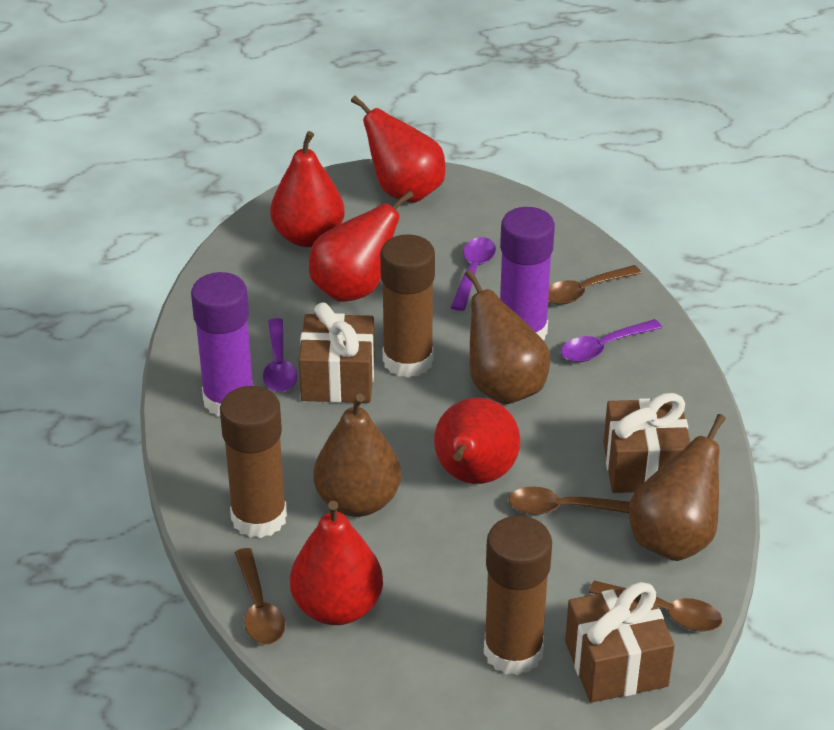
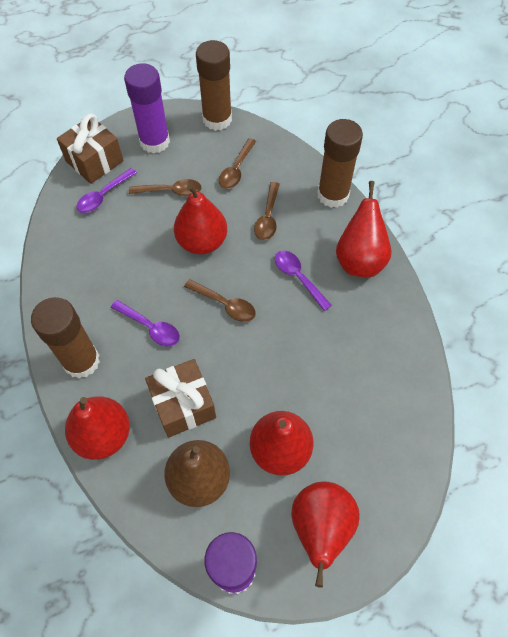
brown gift: 3 -> 2
brown pear: 3 -> 1

